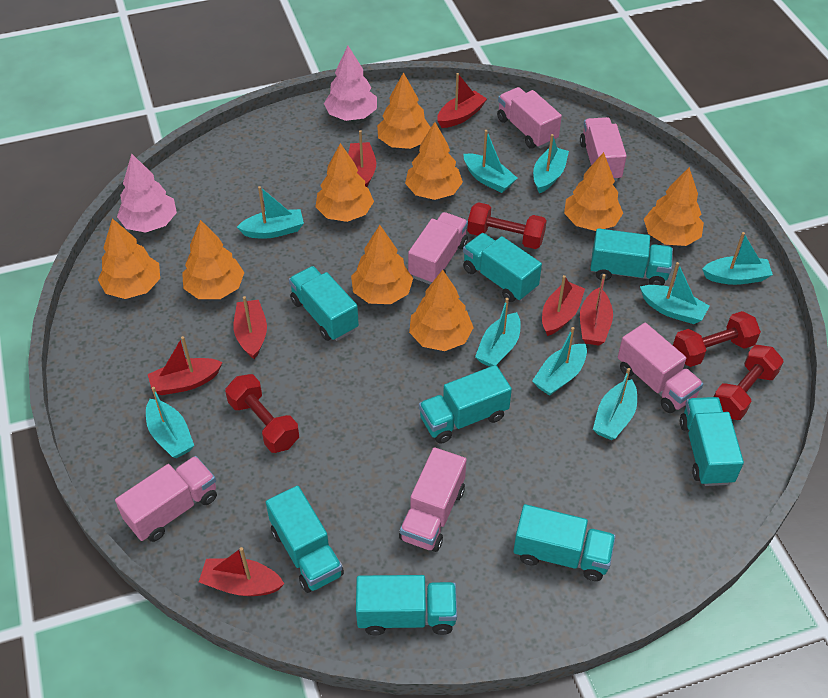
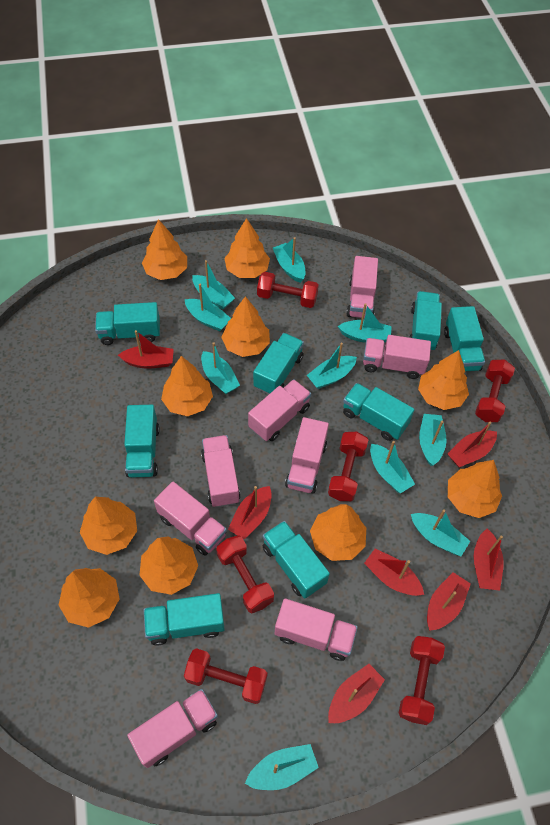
orange tree: 9 -> 10
pink tree: 2 -> 0
pink truck: 6 -> 8
red dumbbell: 4 -> 6
turquoise boat: 9 -> 10

